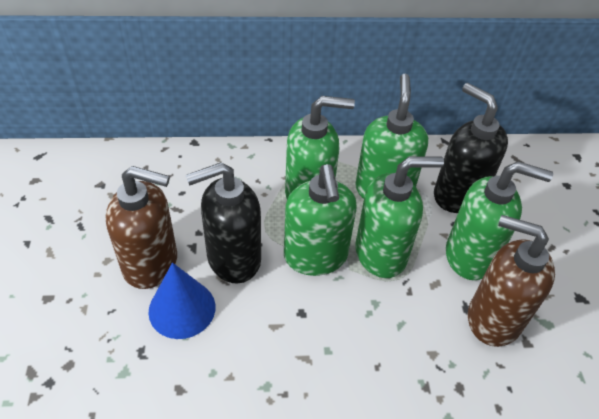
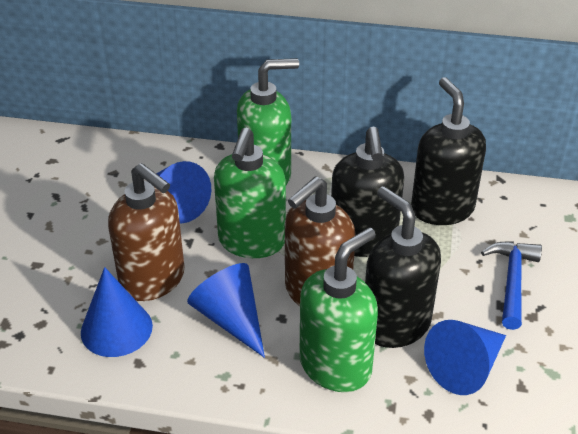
black soap dispenser: 2 -> 3
blue cone: 1 -> 4
blue hammer: 0 -> 1
green soap dispenser: 5 -> 3

